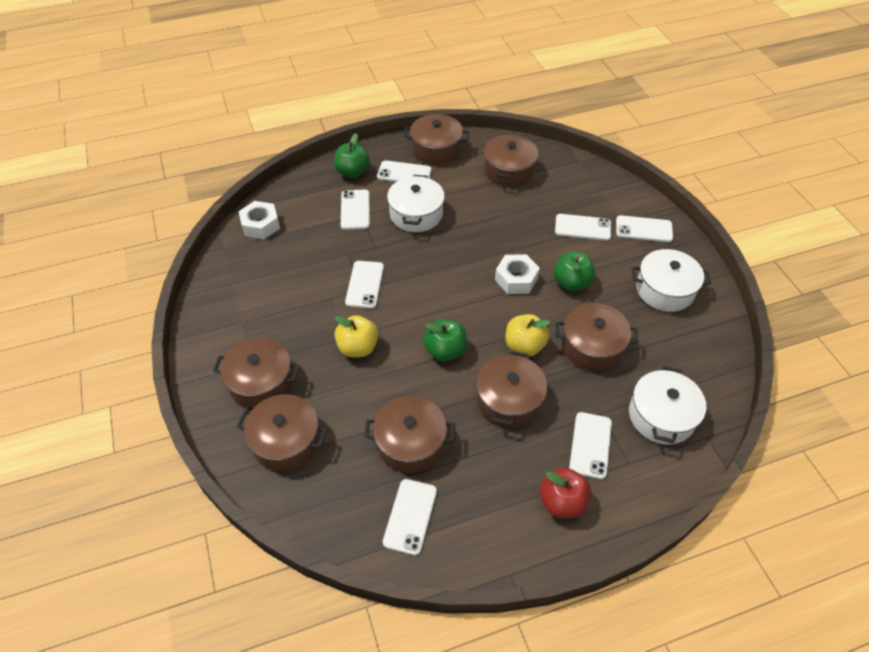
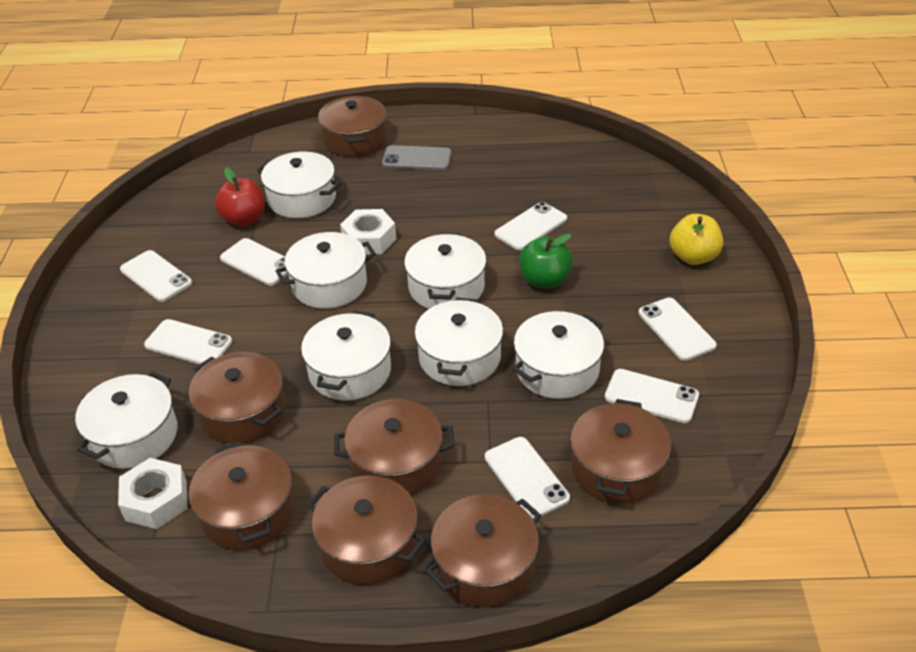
green apple: 3 -> 1
grey phone: 0 -> 1
white pot: 3 -> 7
yellow apple: 2 -> 1

